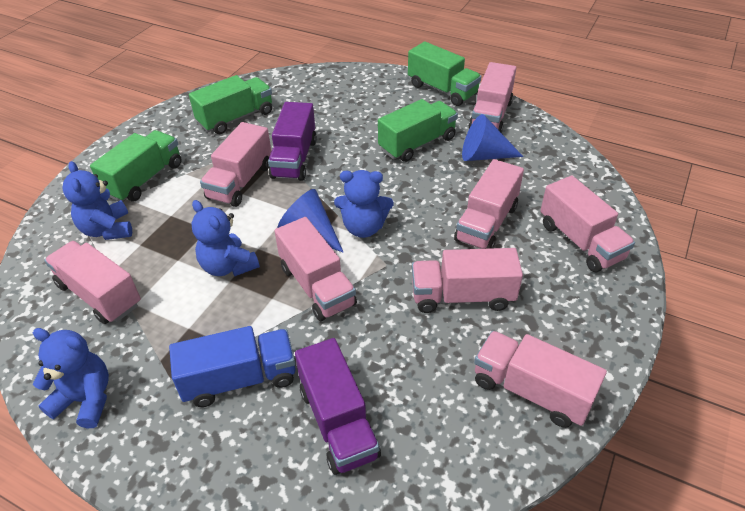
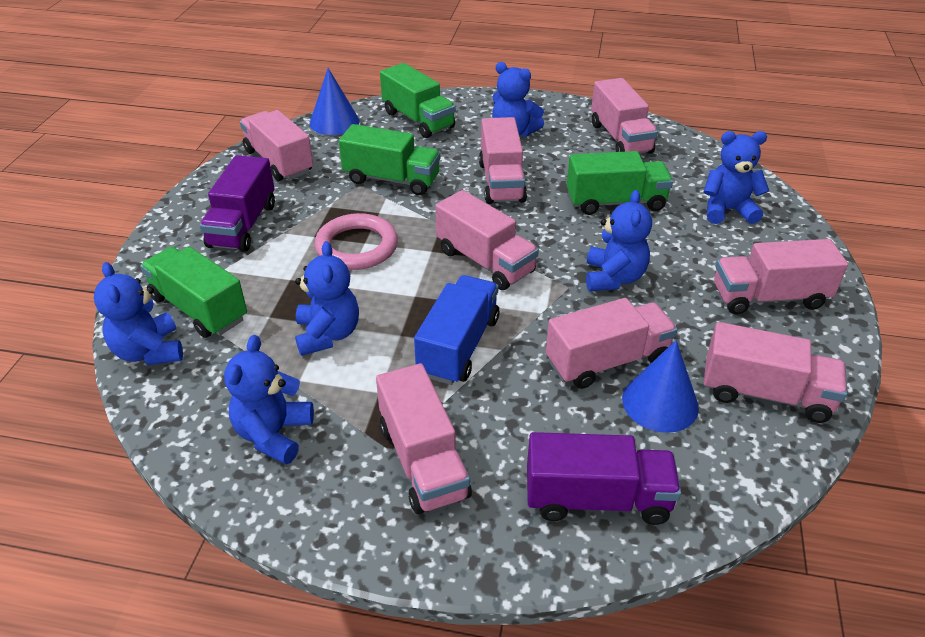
blue teddy bear: 4 -> 6
pink ring: 0 -> 1

